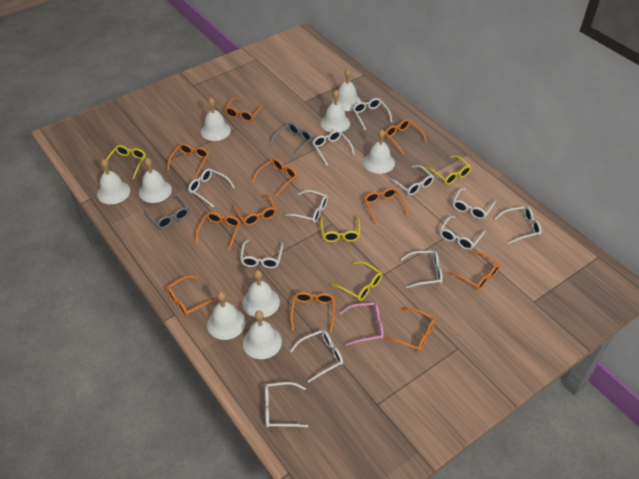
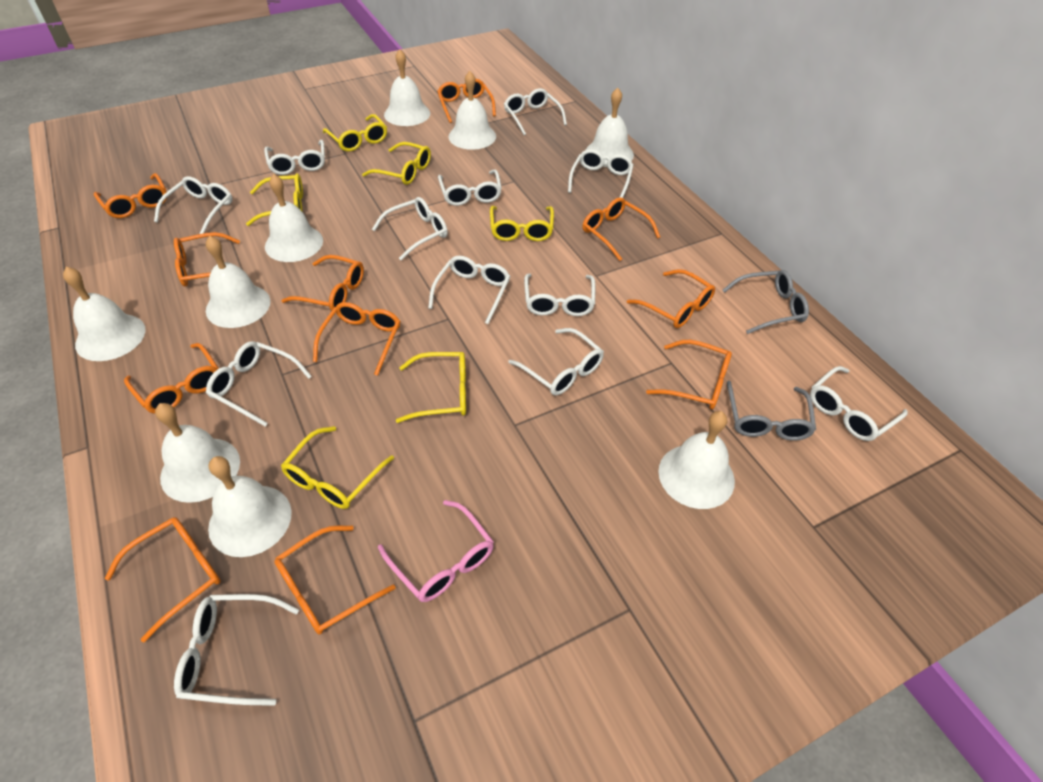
yellow glasses: 4 -> 6

